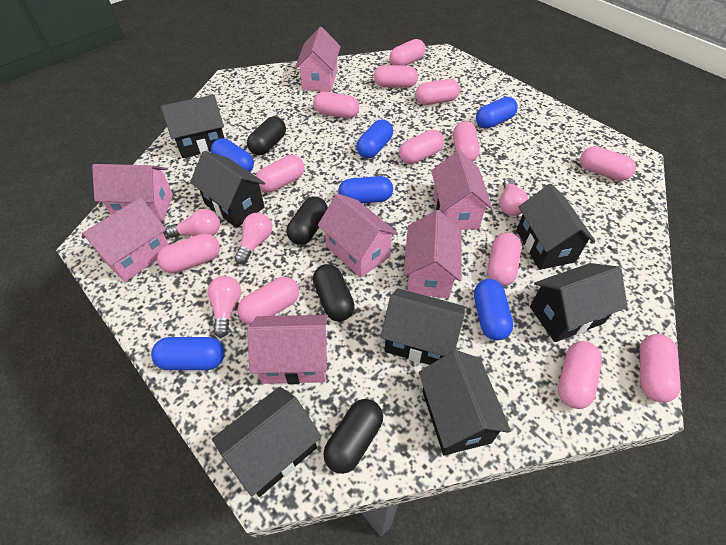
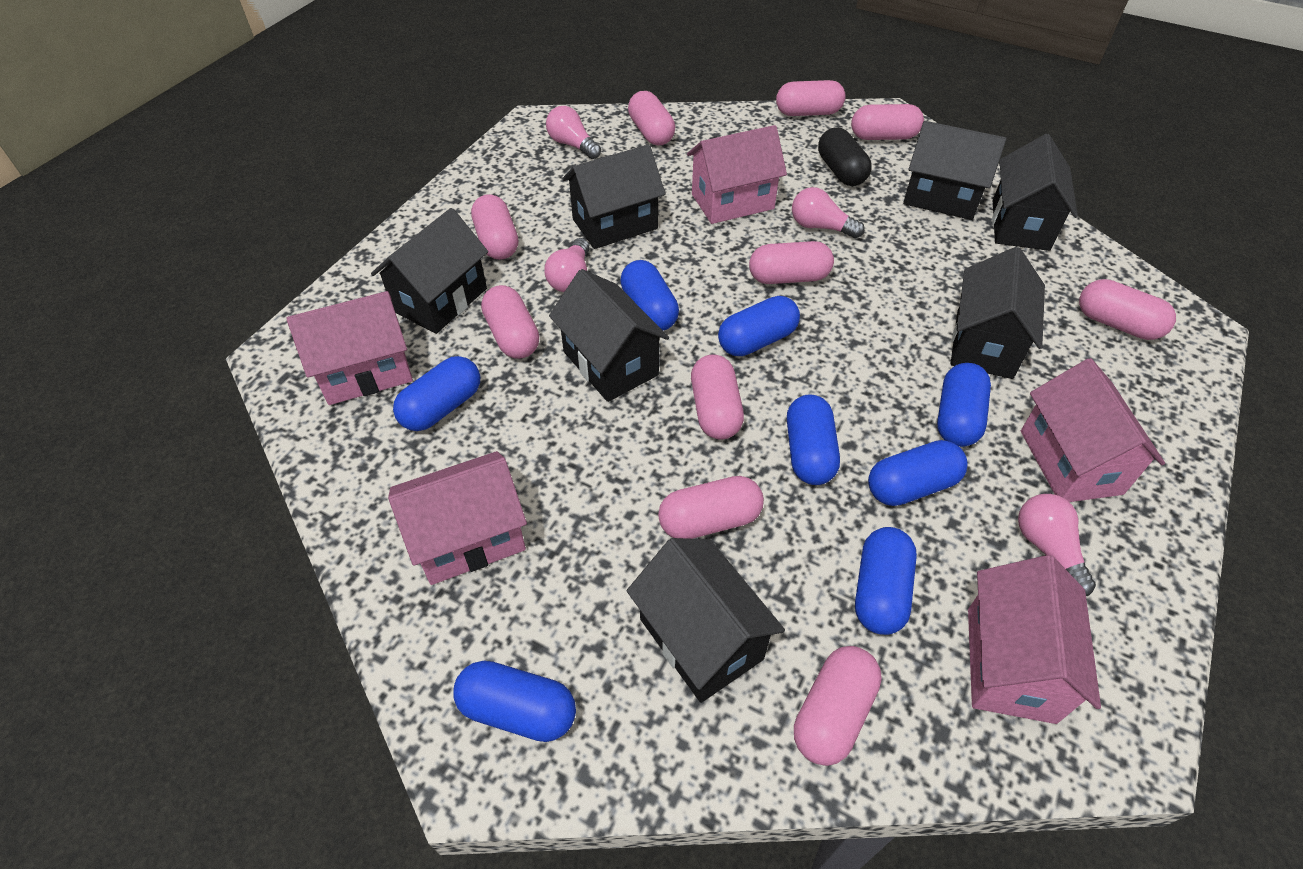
black capsule: 4 -> 1
blue capsule: 6 -> 8
pink capsule: 13 -> 10
pink house: 7 -> 5

